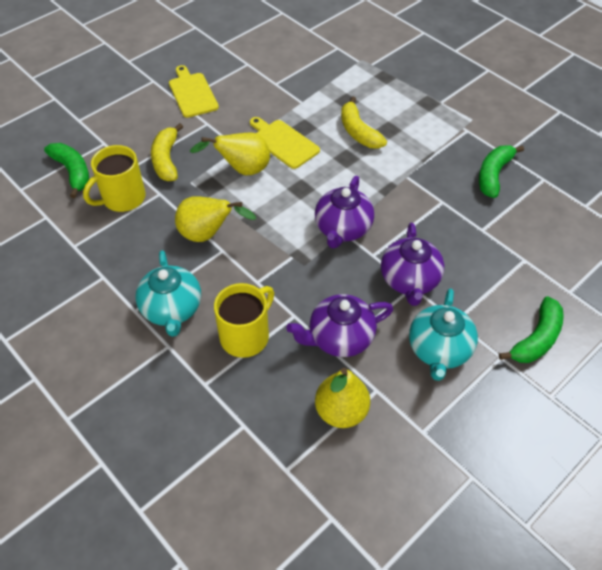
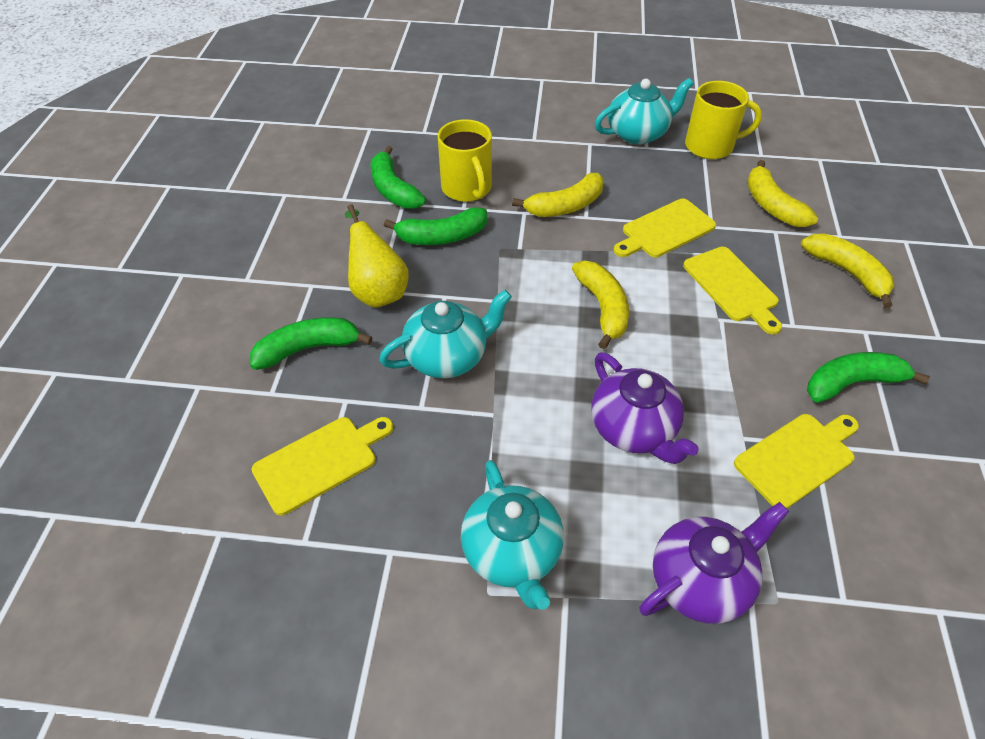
green banana: 3 -> 4
purple teapot: 3 -> 2
turquoise teapot: 2 -> 3
yellow banana: 2 -> 4
yellow cutting board: 2 -> 4
yellow pear: 3 -> 1

